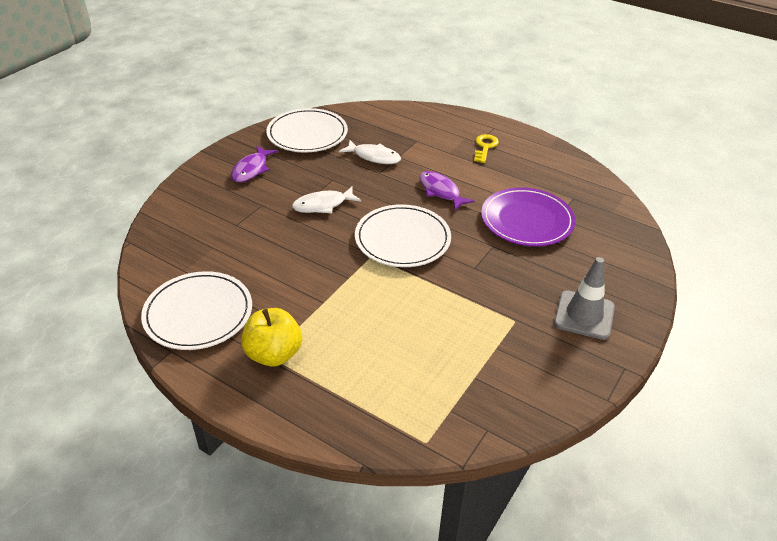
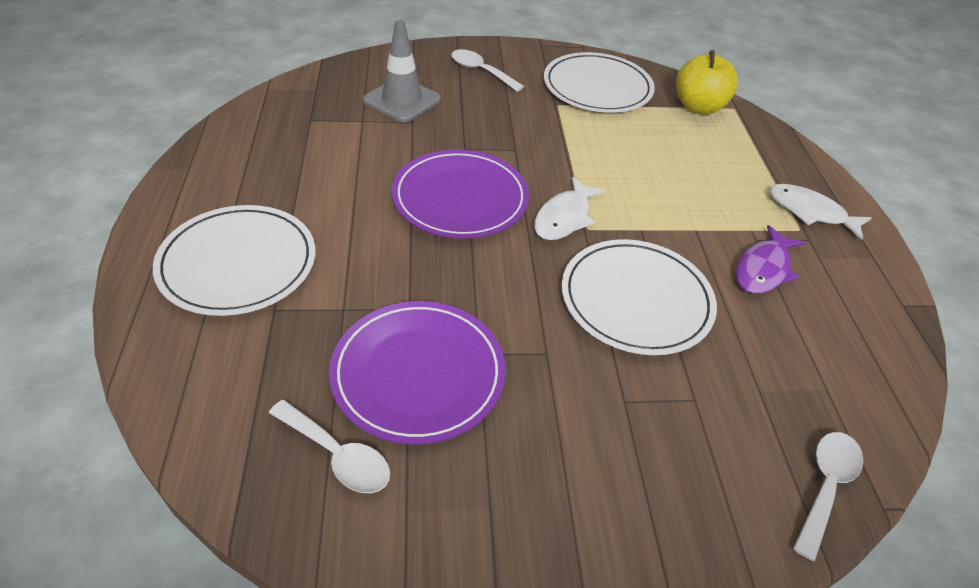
purple fish: 2 -> 1
purple plate: 1 -> 2
white spoon: 0 -> 3
yellow key: 1 -> 0

